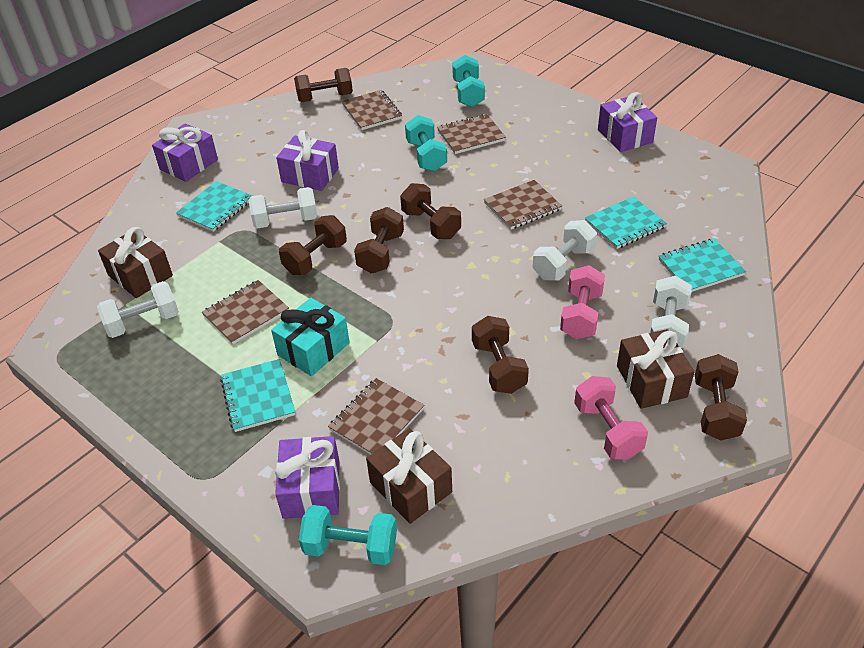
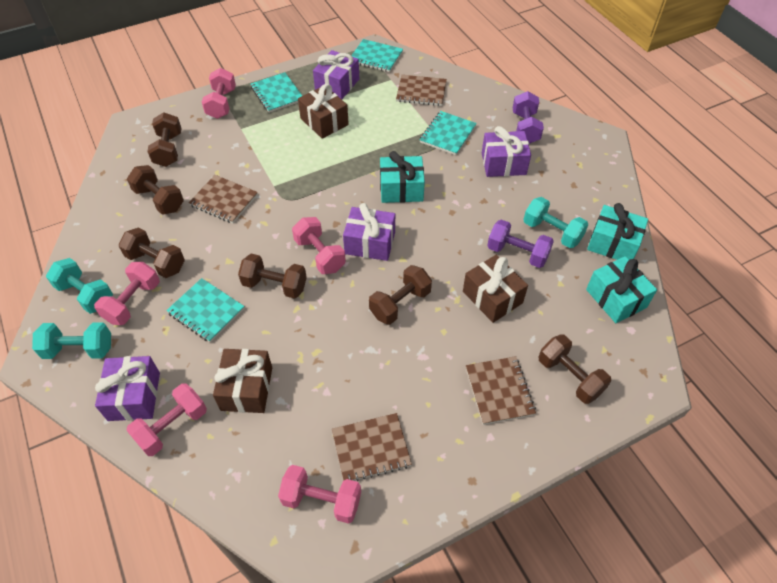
brown notebook: 5 -> 4
pink dumbbell: 2 -> 5
purple dumbbell: 0 -> 2
turquoise gift: 1 -> 3
white dumbbell: 4 -> 0

